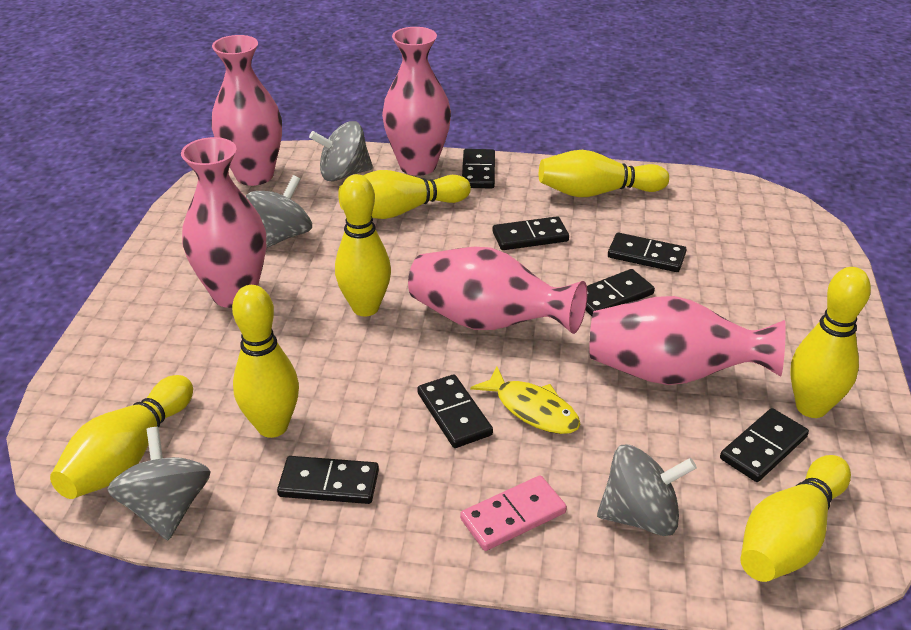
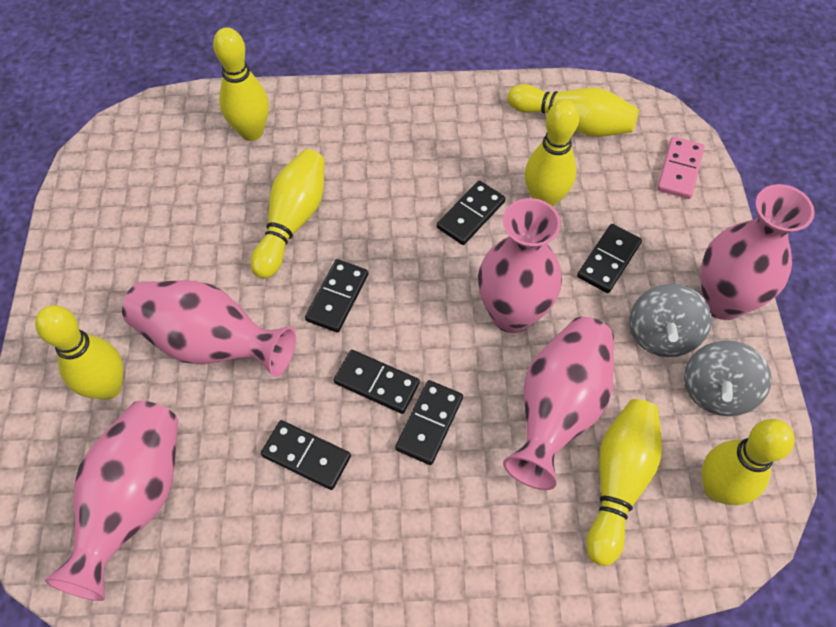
black domino: 7 -> 6
grey spinning top: 4 -> 2
yellow fish: 1 -> 0

